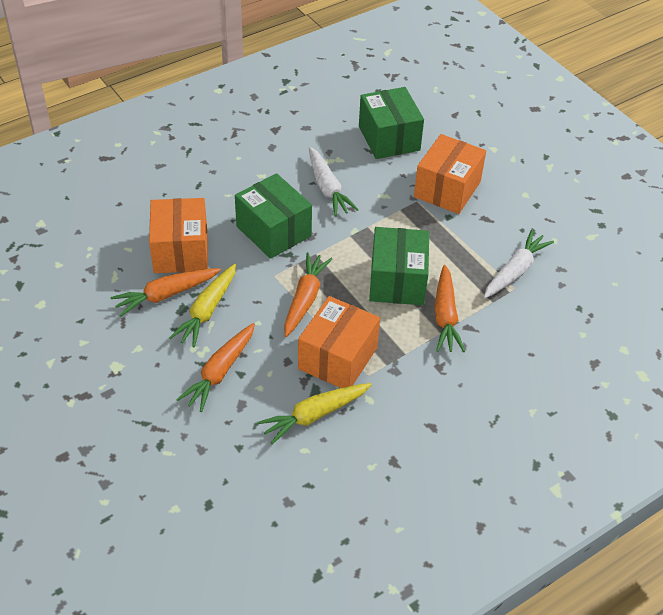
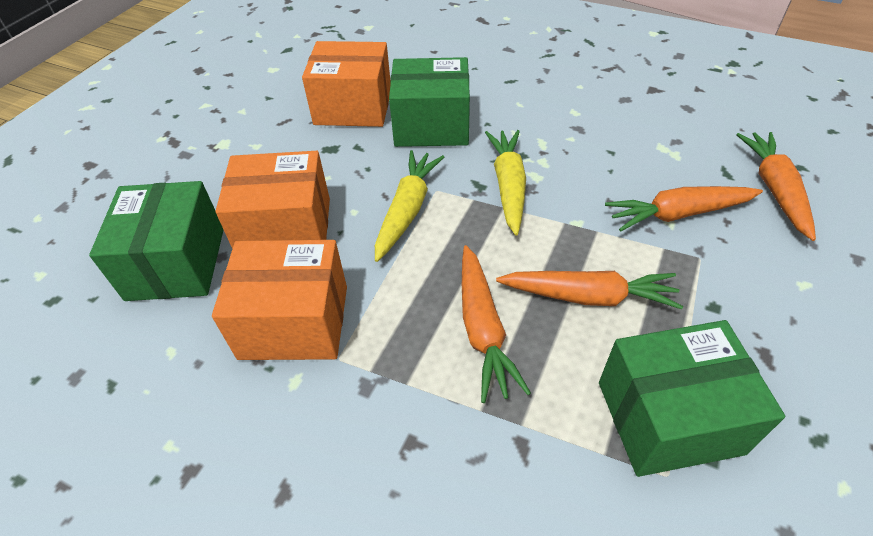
white carrot: 2 -> 0

